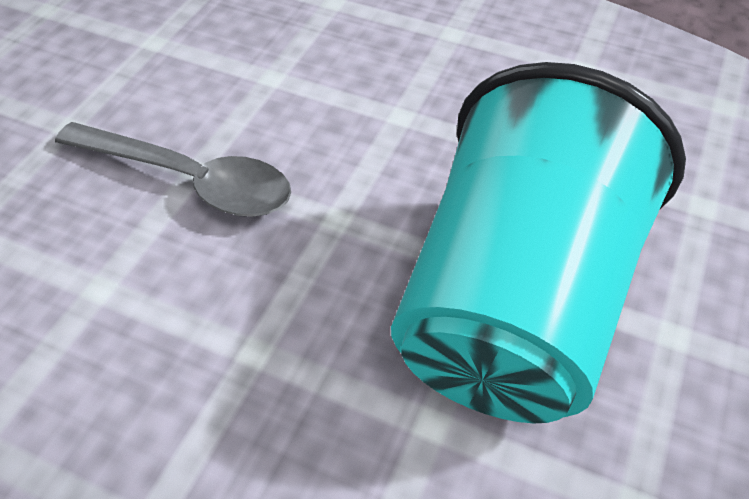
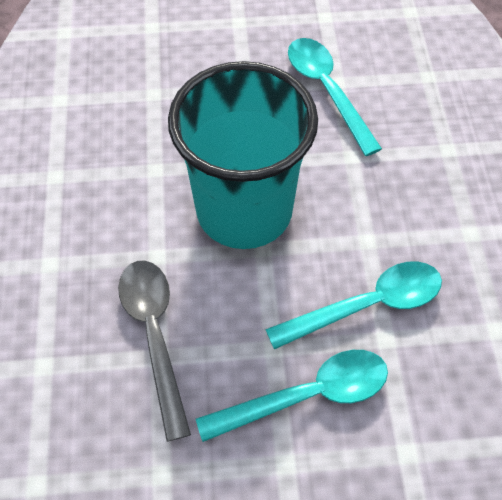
turquoise spoon: 0 -> 3

